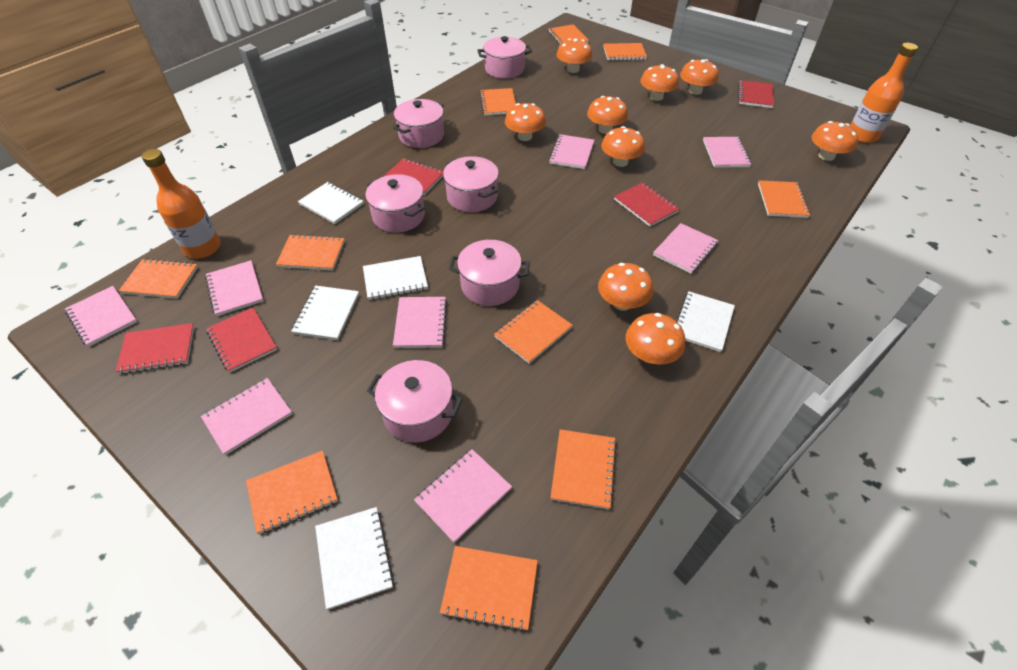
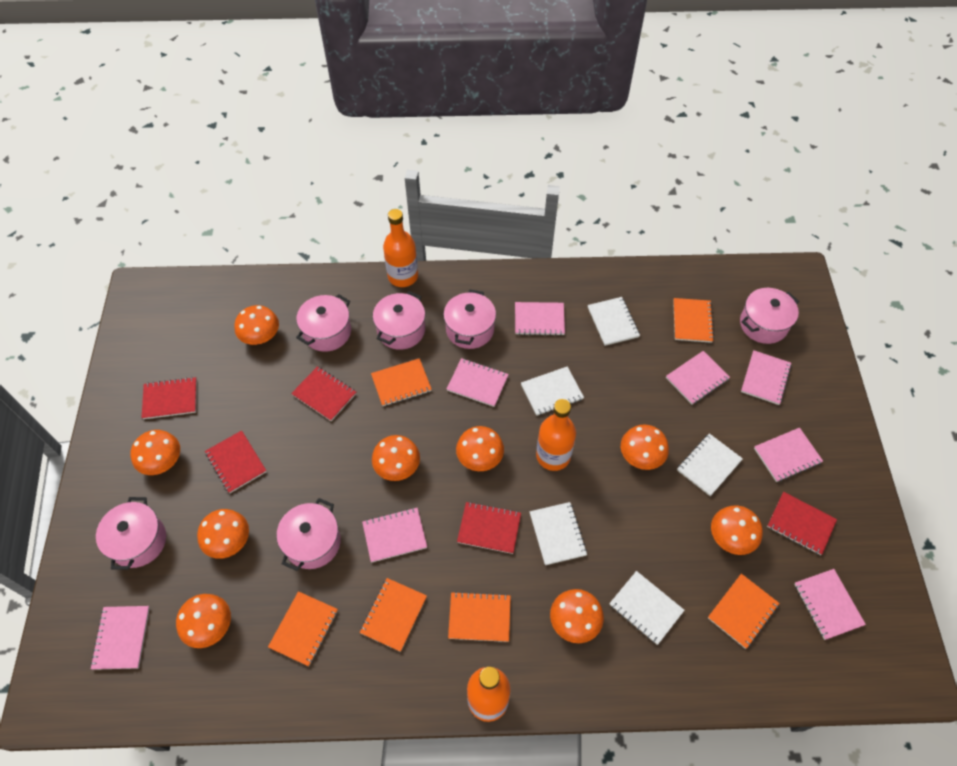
orange bottle: 2 -> 3
orange notebook: 10 -> 6

